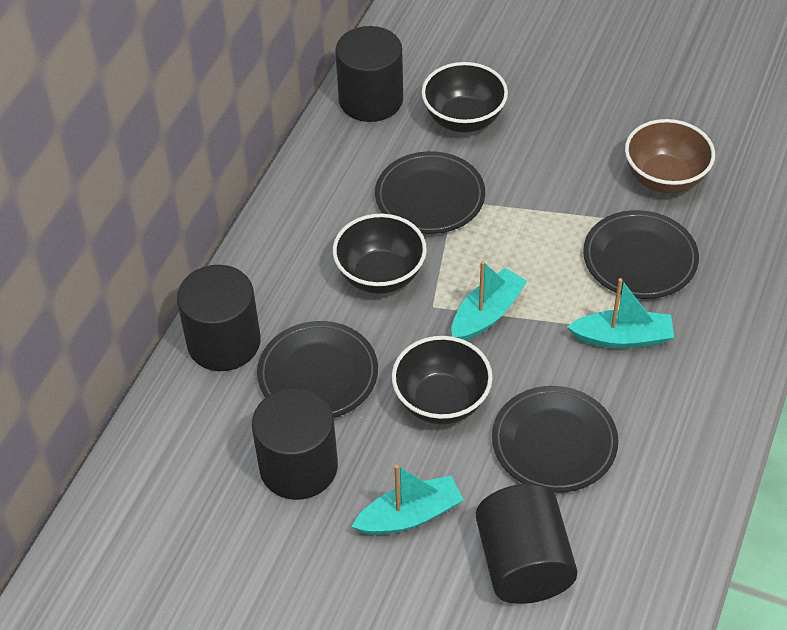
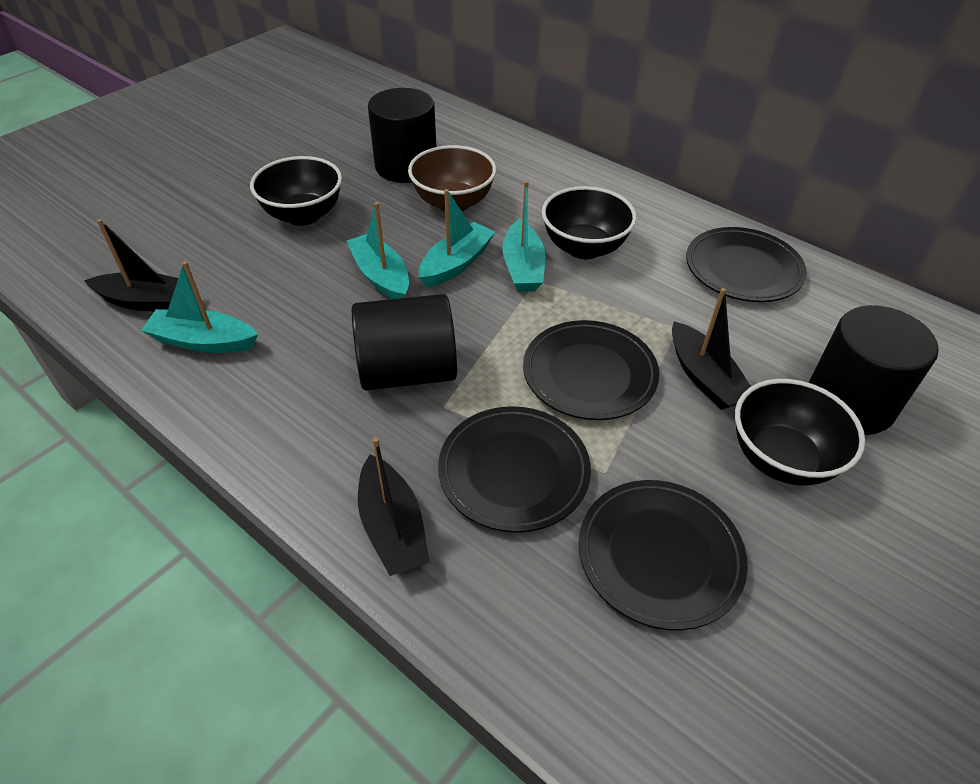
black boat: 0 -> 3
black cylinder: 4 -> 3
turquoise boat: 3 -> 4

